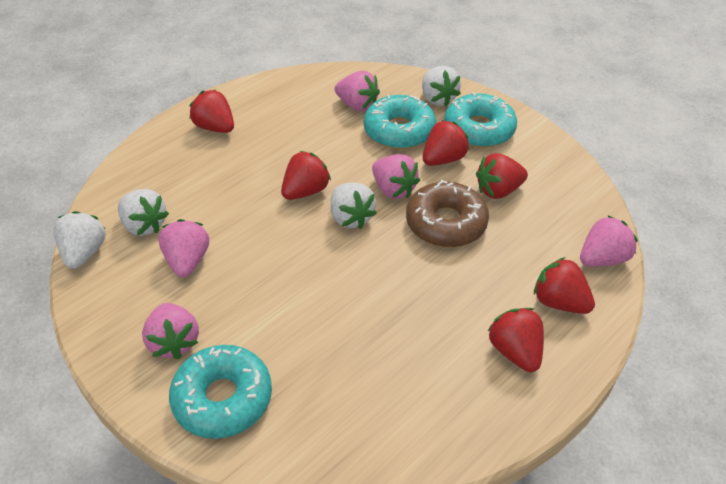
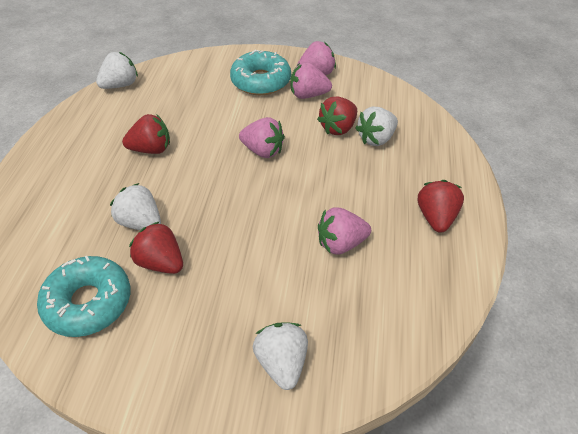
brown donut: 1 -> 0
pink strawberry: 5 -> 4
red strawberry: 6 -> 4
turquoise donut: 3 -> 2

